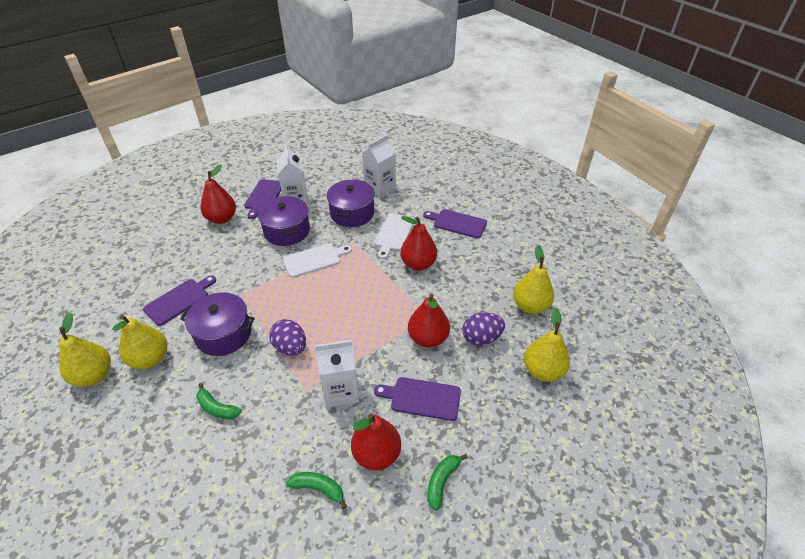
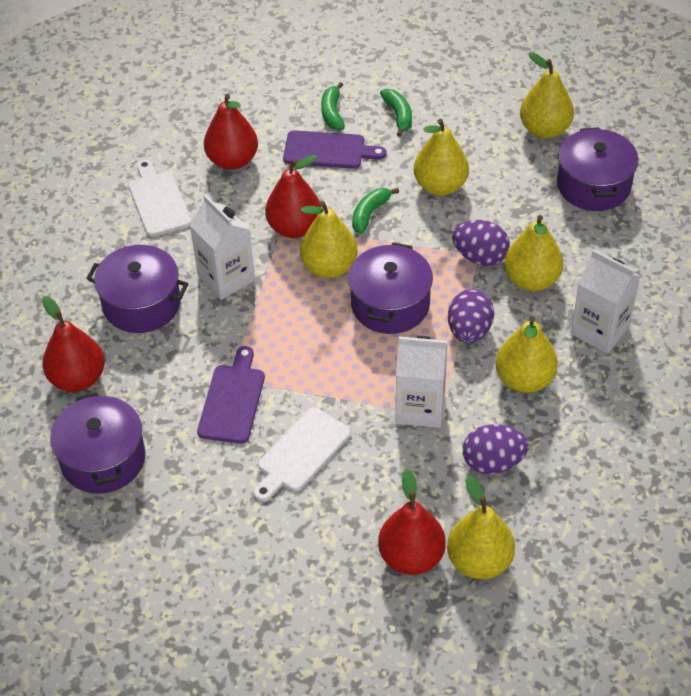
purple cutting board: 4 -> 2
purple egg: 2 -> 3
purple pot: 3 -> 4
yellow pear: 4 -> 6

